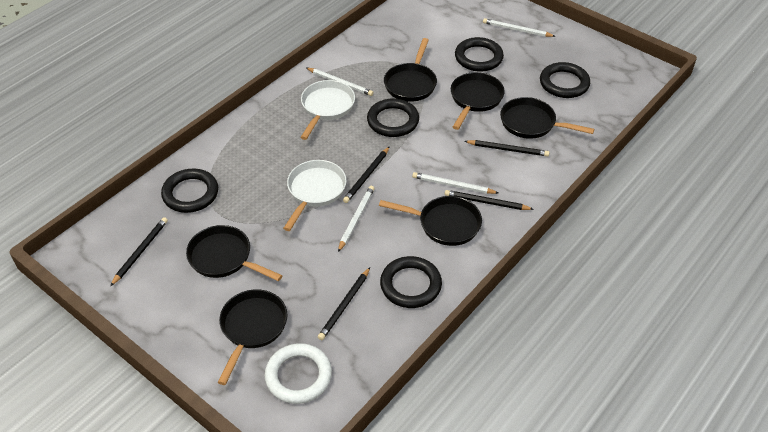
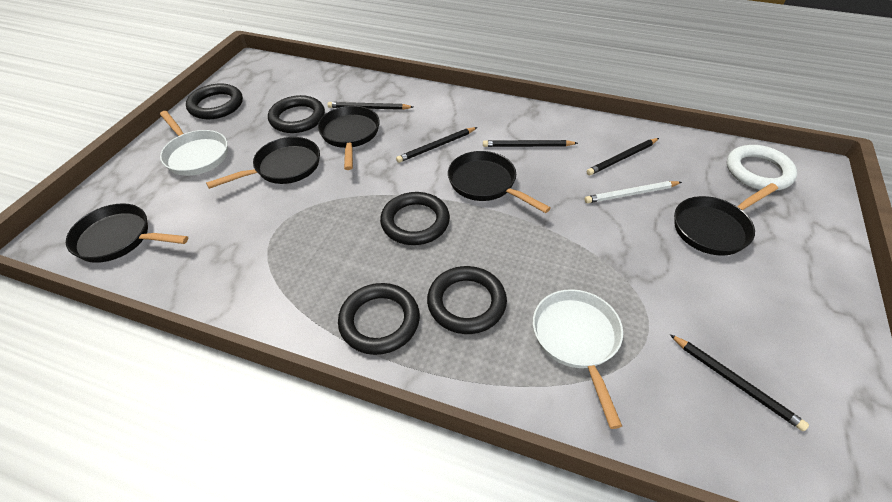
black pan: 6 -> 5
white pencil: 4 -> 1

